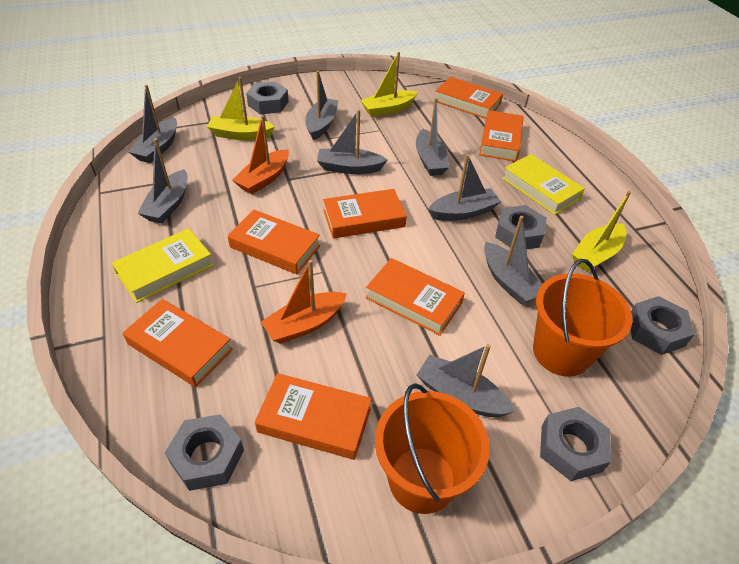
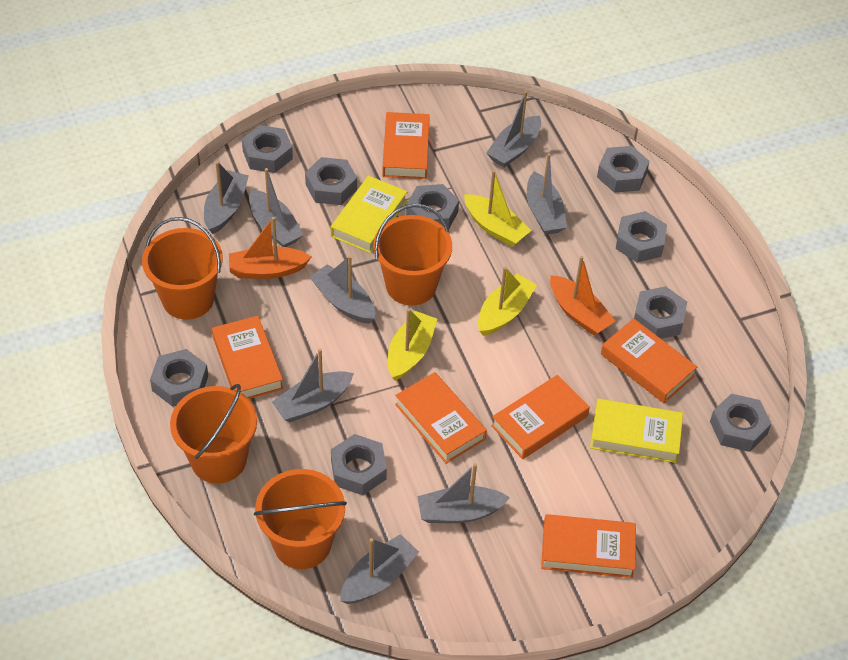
grey nut: 5 -> 9
orange book: 7 -> 6
orange bucket: 2 -> 4

